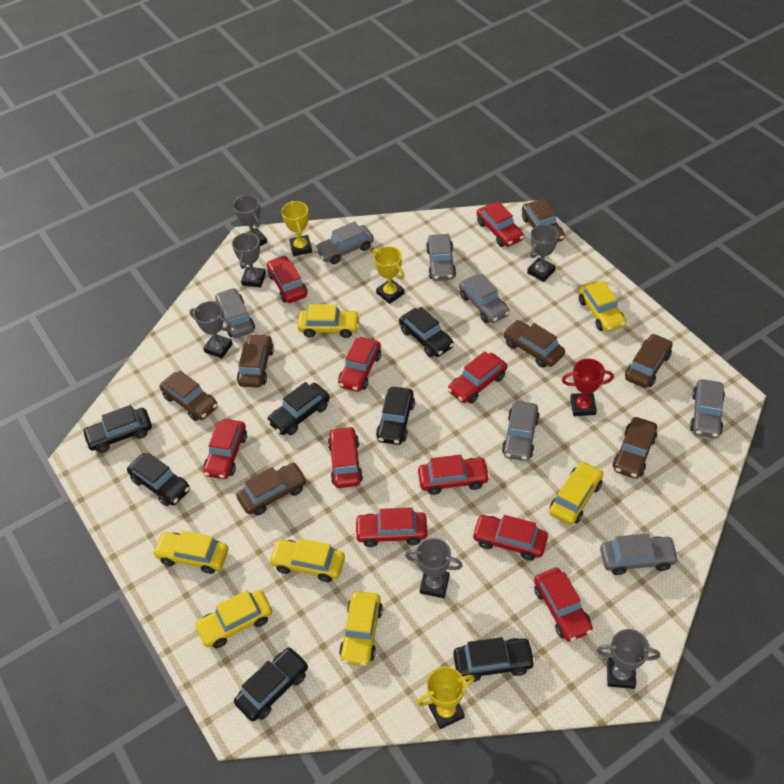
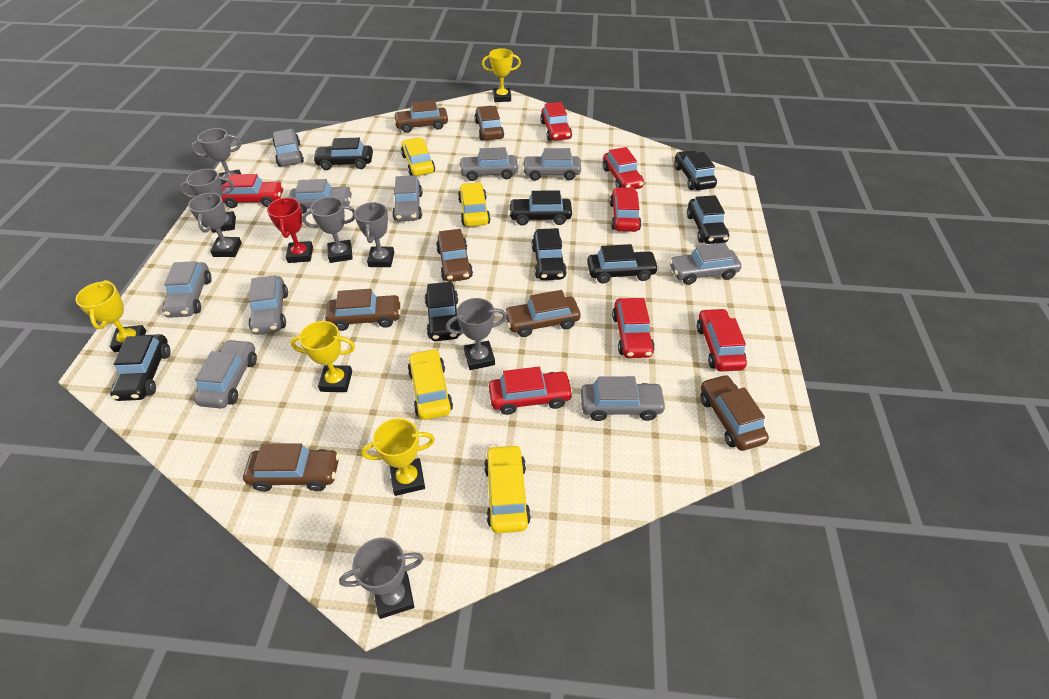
black car: 7 -> 8
grey car: 7 -> 10
grey trophy: 6 -> 7
red car: 10 -> 7
yellow car: 7 -> 4
yellow trophy: 3 -> 4

